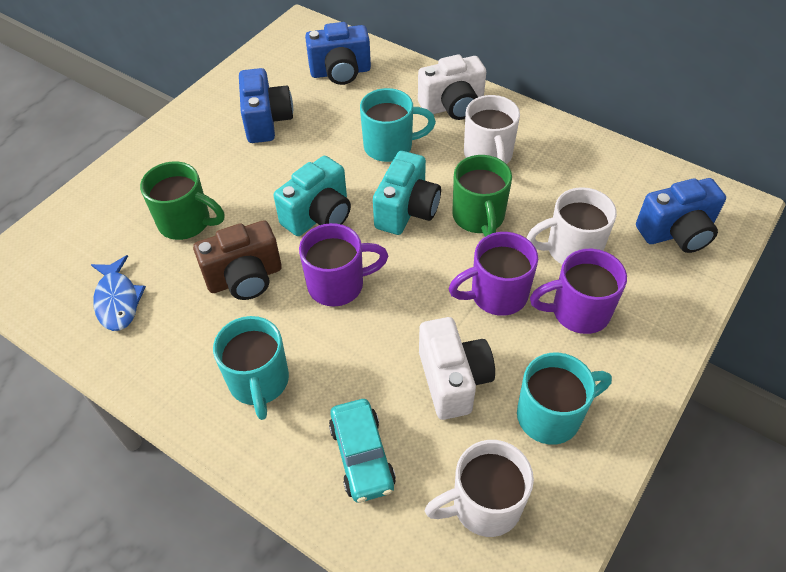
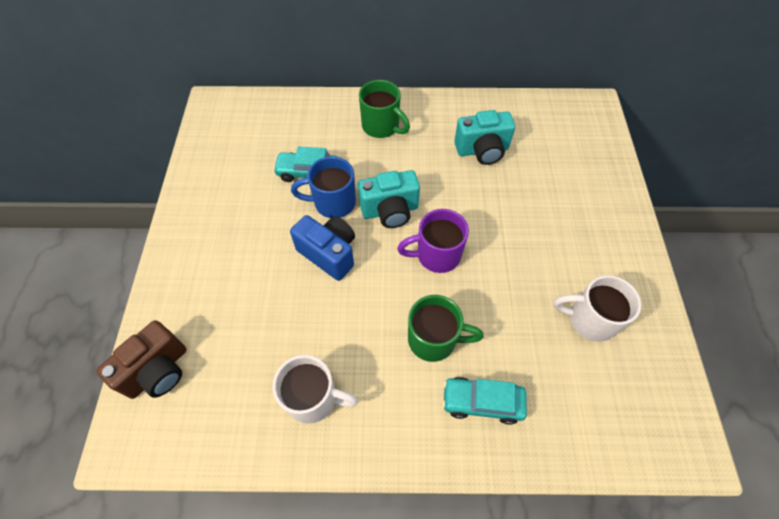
blue camera: 3 -> 1
blue fish: 1 -> 0
blue mug: 0 -> 1
purple mug: 3 -> 1
turquoise car: 1 -> 2
turquoise mug: 3 -> 0
white camera: 2 -> 0
white mug: 3 -> 2

